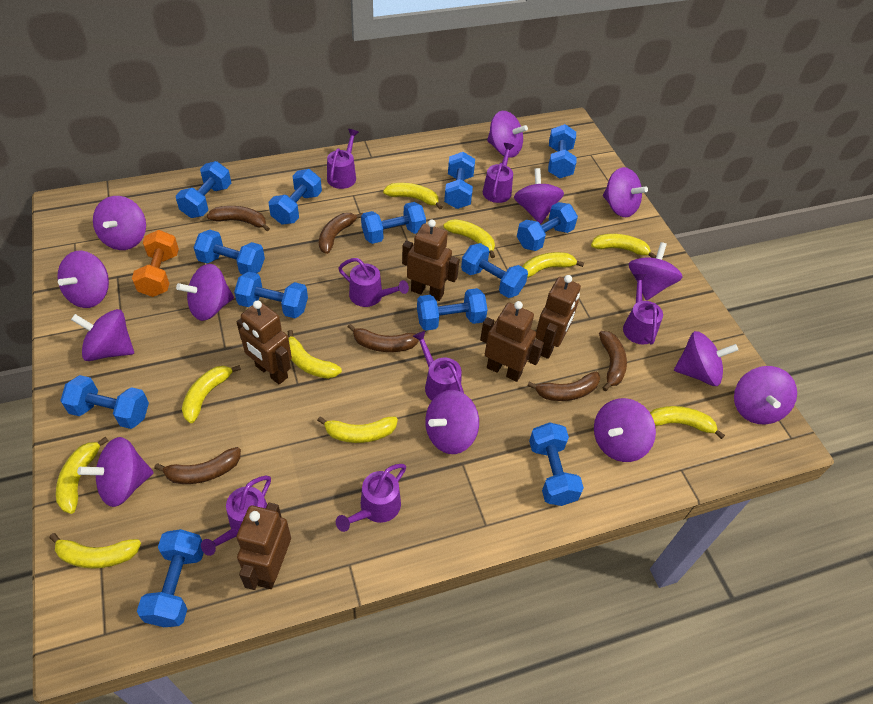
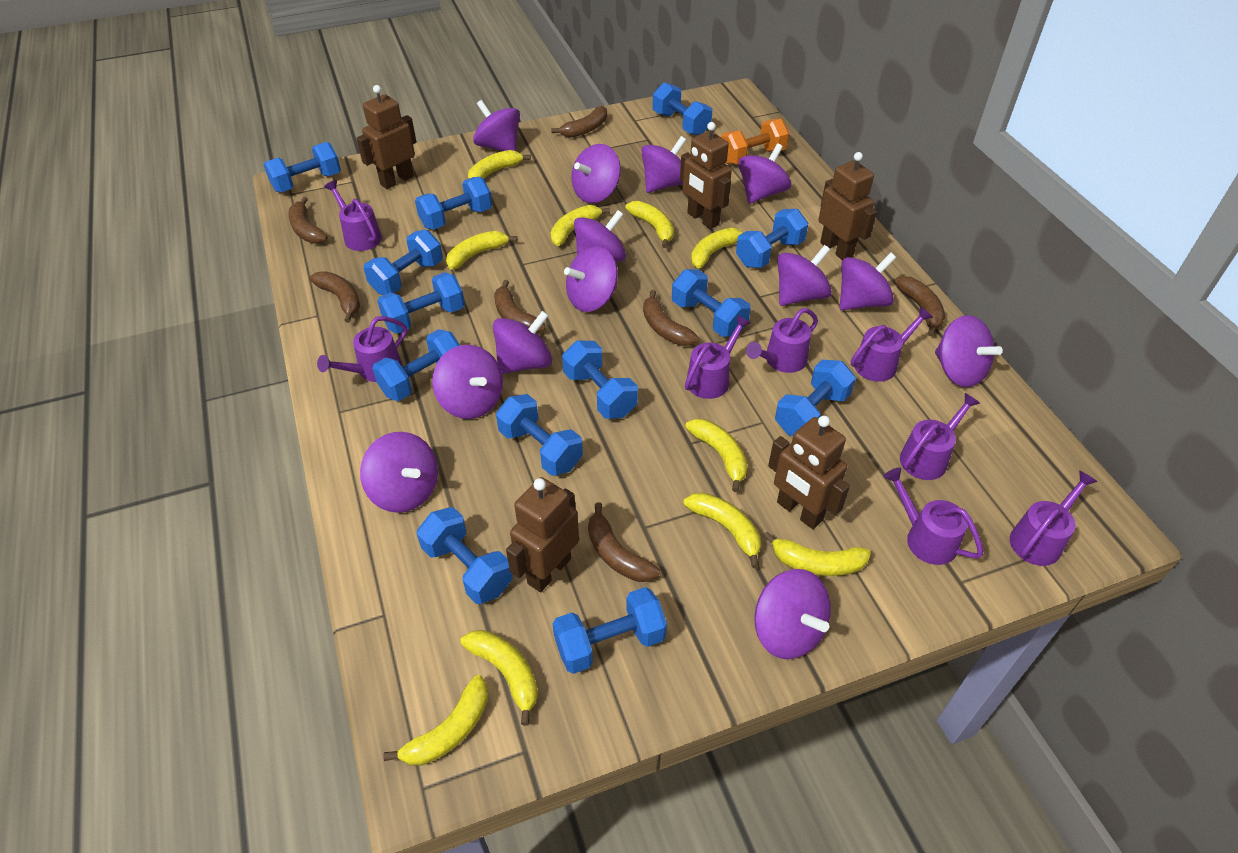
brown banana: 6 -> 7
purple watering can: 7 -> 8

